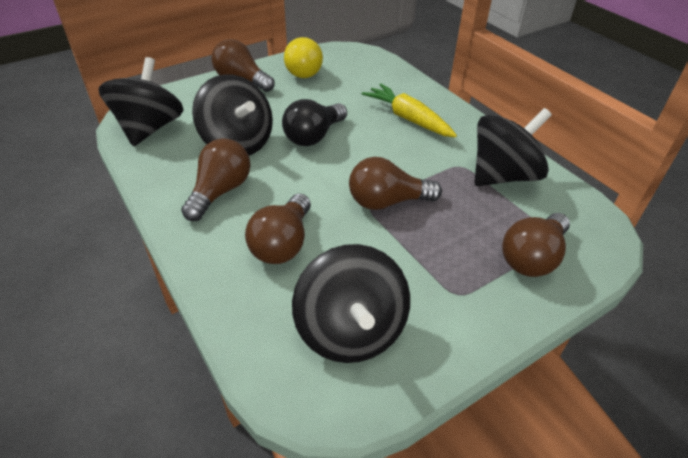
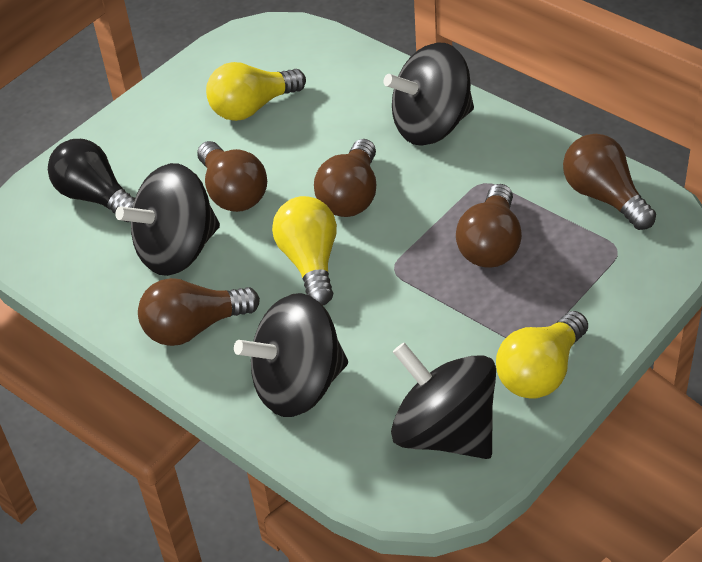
yellow carrot: 1 -> 0
yellow light bulb: 1 -> 3

